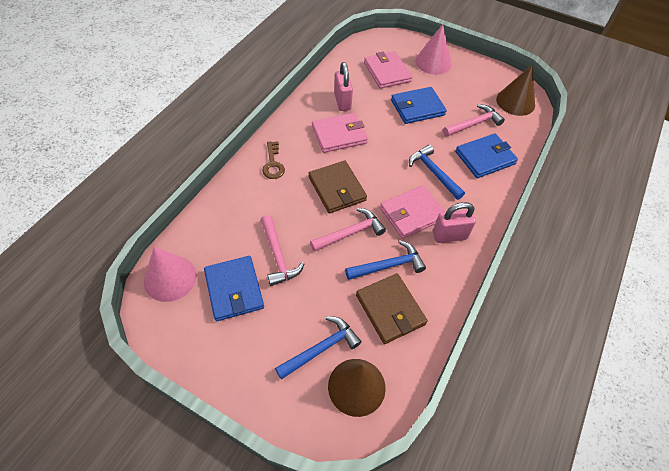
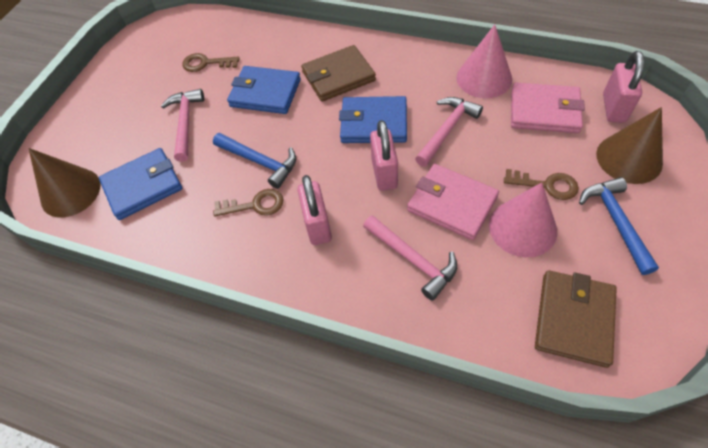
blue hammer: 3 -> 2
brown key: 1 -> 3
pink padlock: 2 -> 3
pink wallet: 3 -> 2

